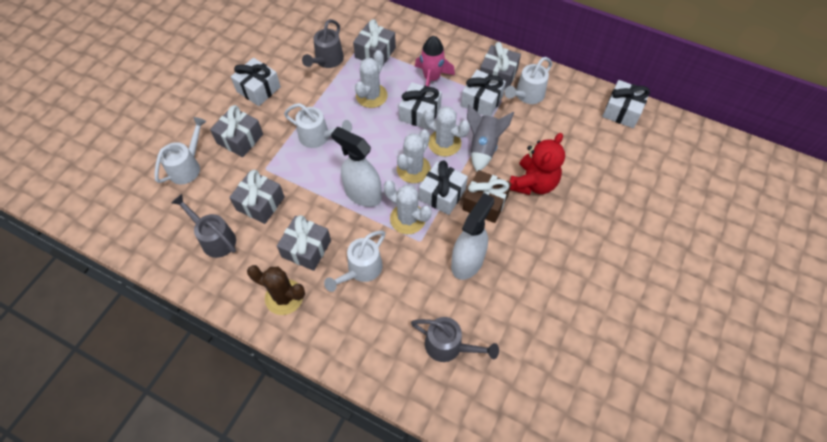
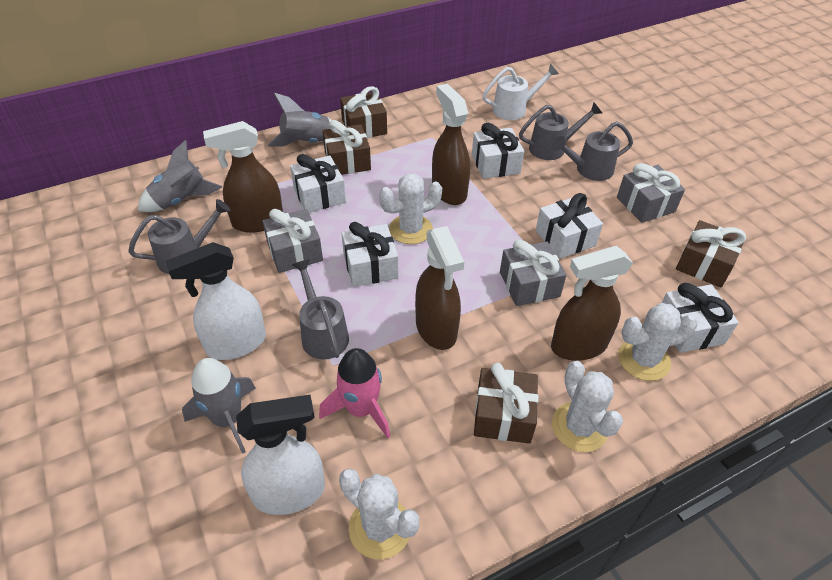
brown cactus: 1 -> 0
brown gift: 1 -> 4
brown spray bottle: 0 -> 4
grey gift: 5 -> 3
grey rocket: 1 -> 3
grey watering can: 3 -> 4
red teddy bear: 1 -> 0
white watering can: 4 -> 1

